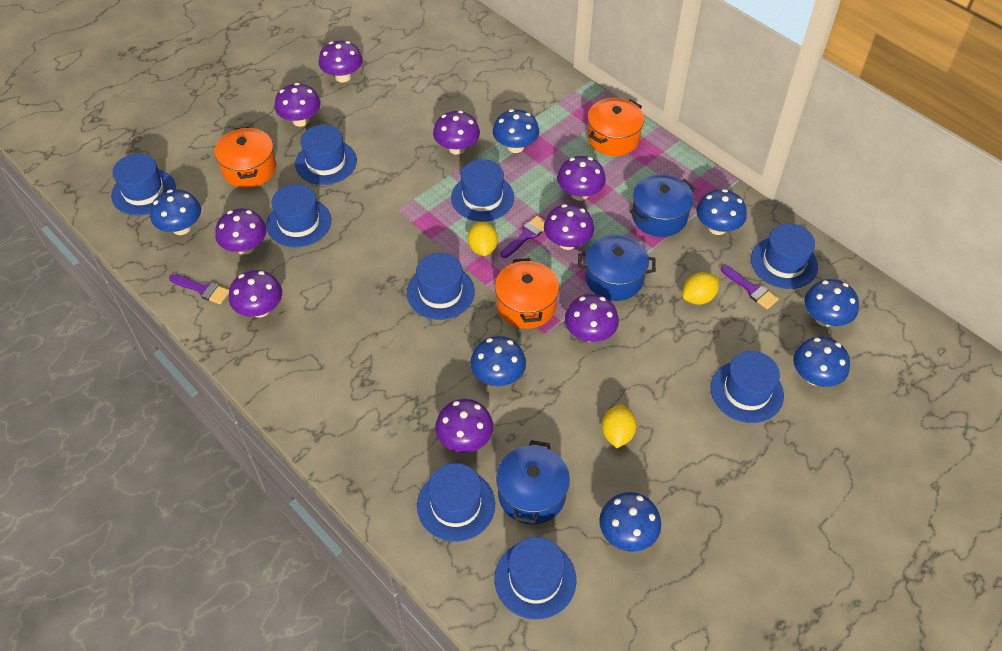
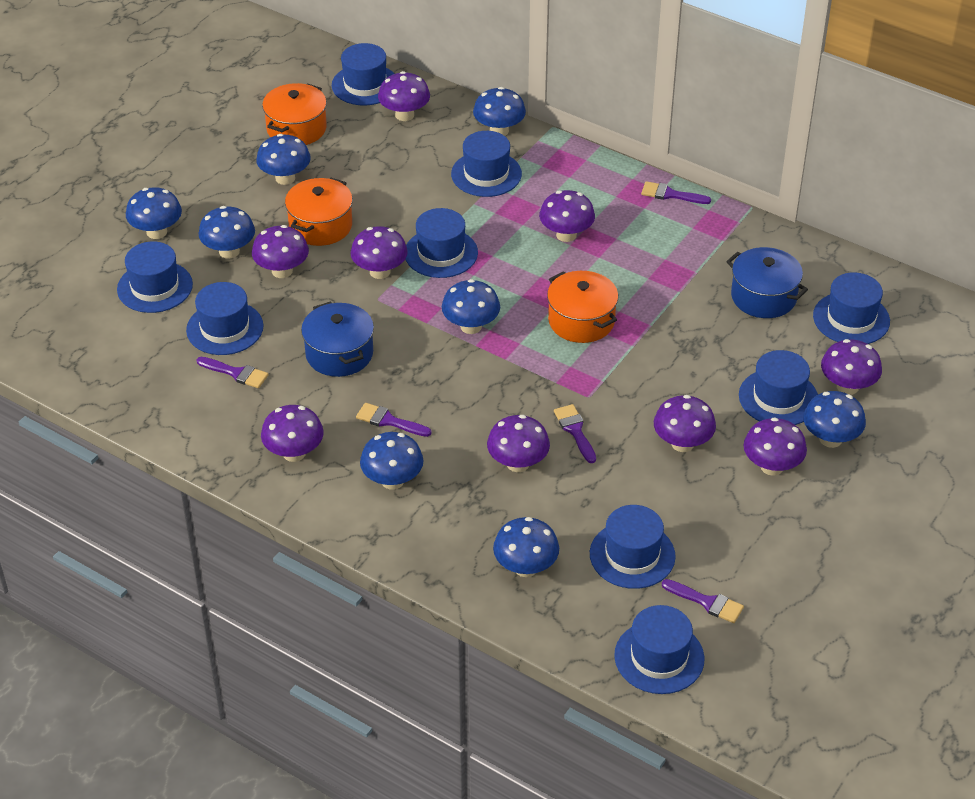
blue mushroom: 7 -> 8
blue pot: 3 -> 2
purple brush: 3 -> 5
yellow lemon: 3 -> 0

